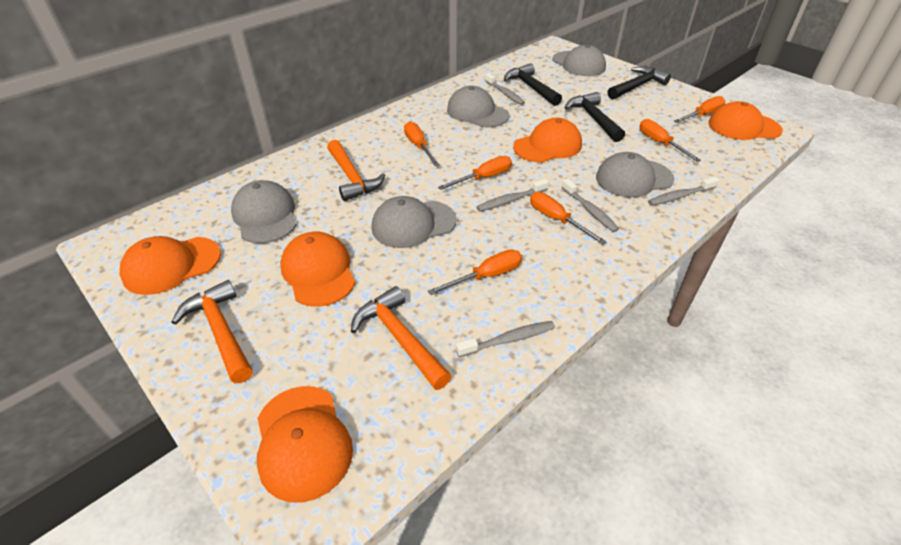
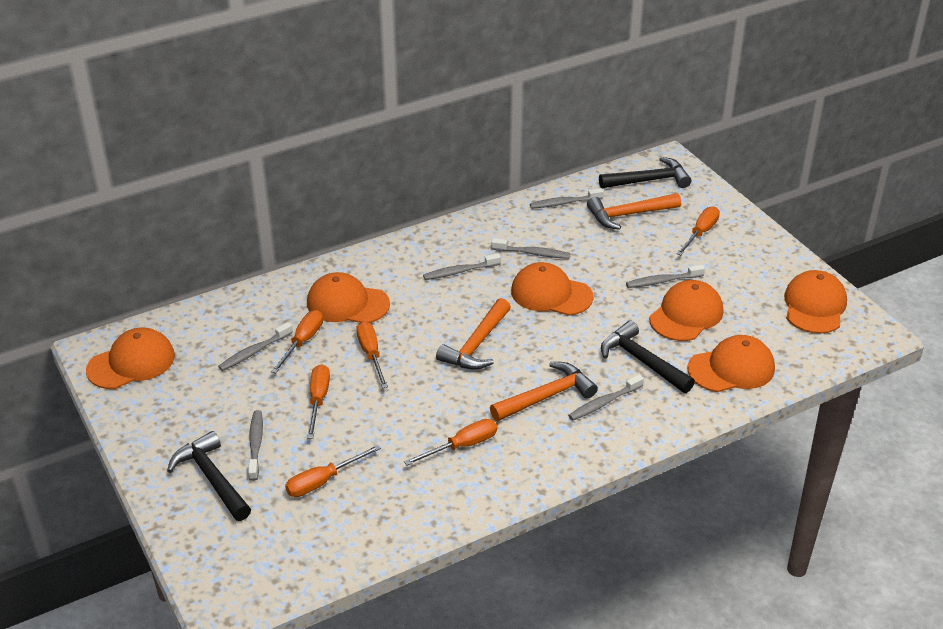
grey cap: 5 -> 0
grey toothbrush: 5 -> 7
orange cap: 5 -> 6

